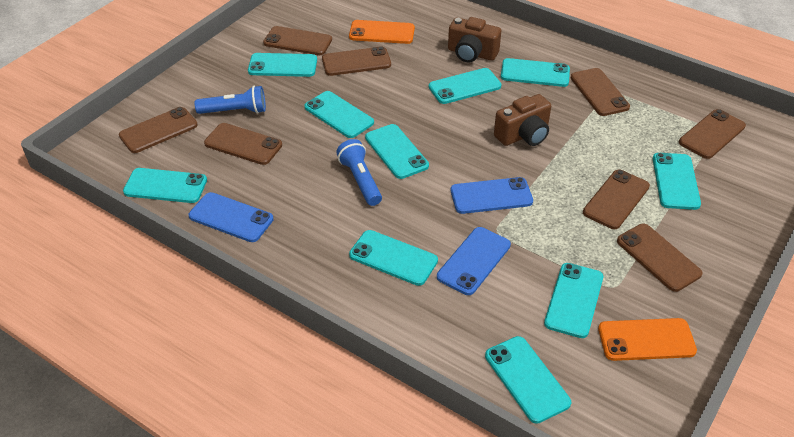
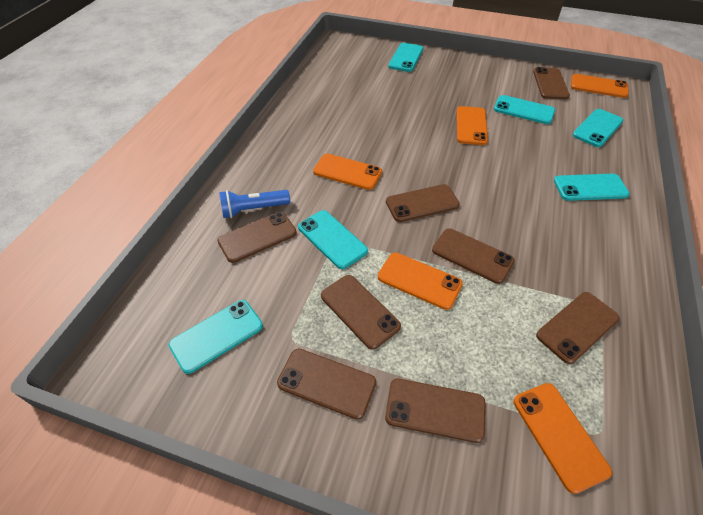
blue flashlight: 2 -> 1
blue phone: 3 -> 0
brown camera: 2 -> 0
orange phone: 2 -> 5
turquoise phone: 10 -> 6

